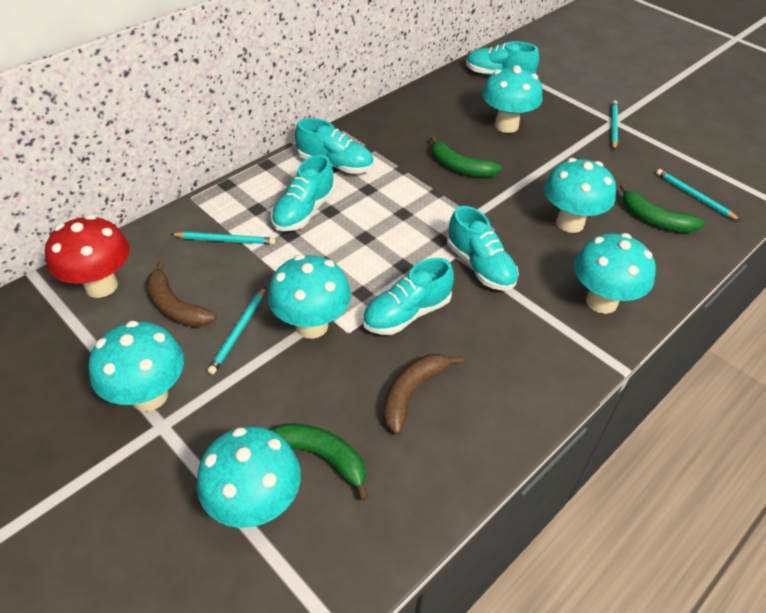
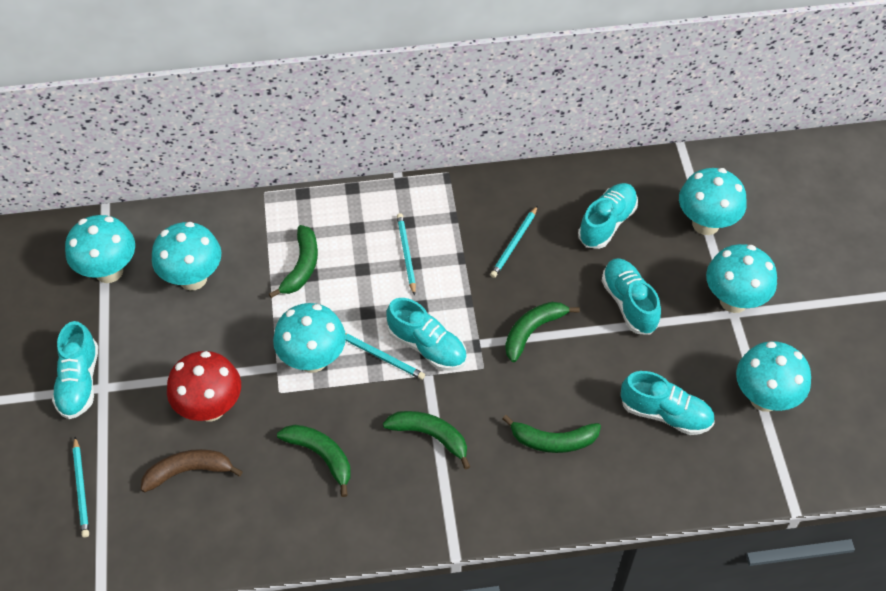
brown banana: 2 -> 1
green banana: 3 -> 5

